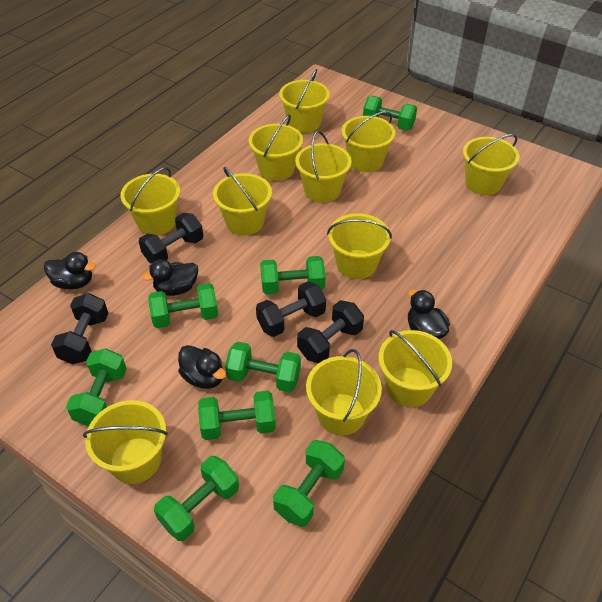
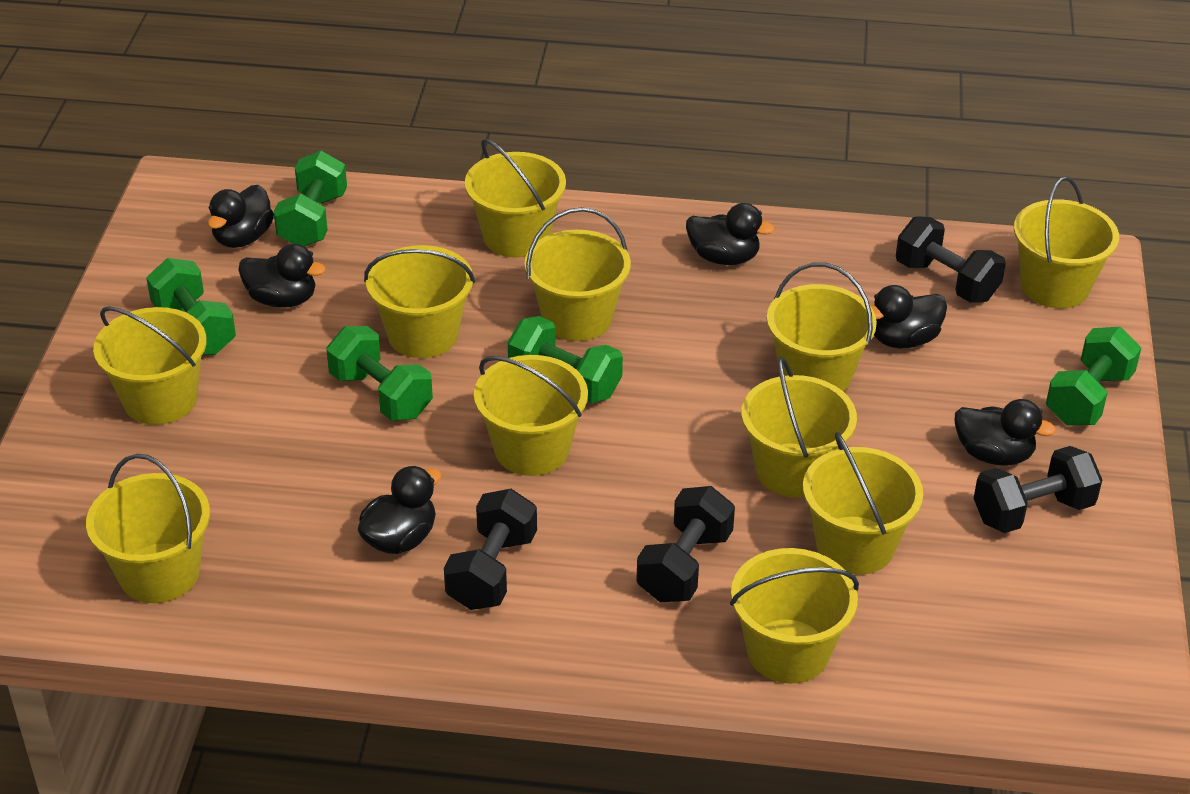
black duck: 4 -> 6
green dumbbell: 8 -> 5

